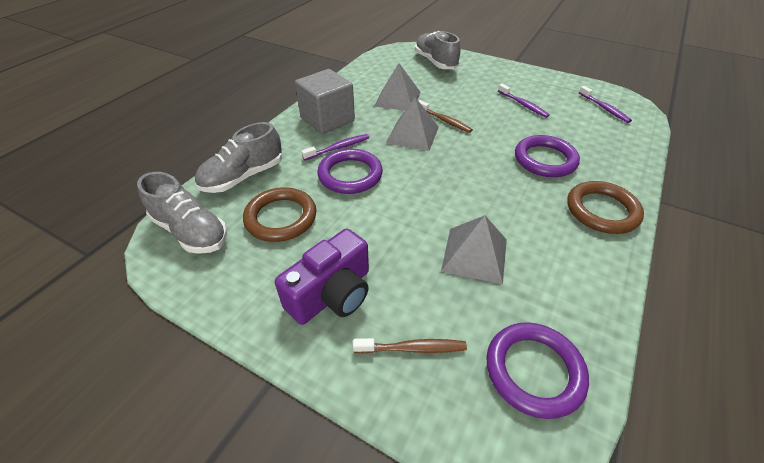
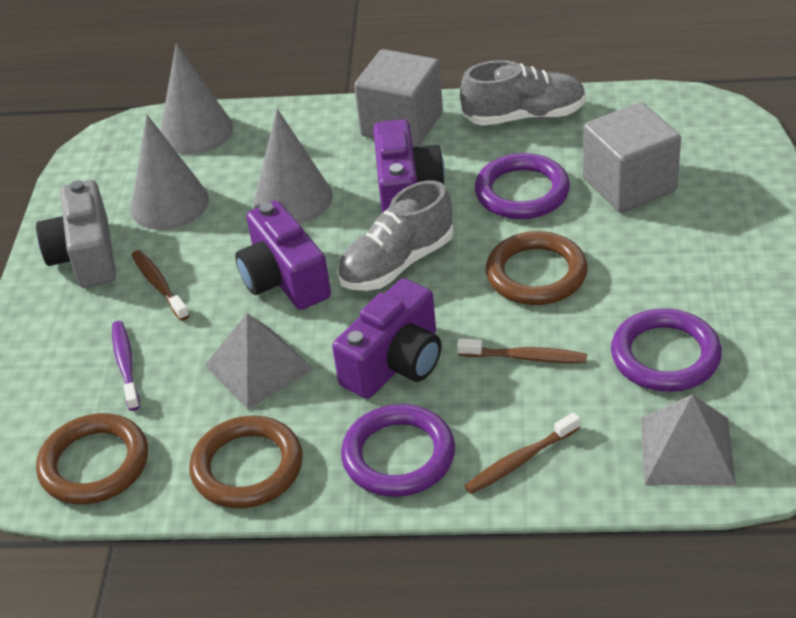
brown ring: 2 -> 3
brown toothbrush: 2 -> 3
grey camera: 0 -> 1
grey cone: 0 -> 3
grey cube: 1 -> 2
grey pyramid: 3 -> 2
grey shoe: 3 -> 2
purple camera: 1 -> 3
purple toothbrush: 3 -> 1

